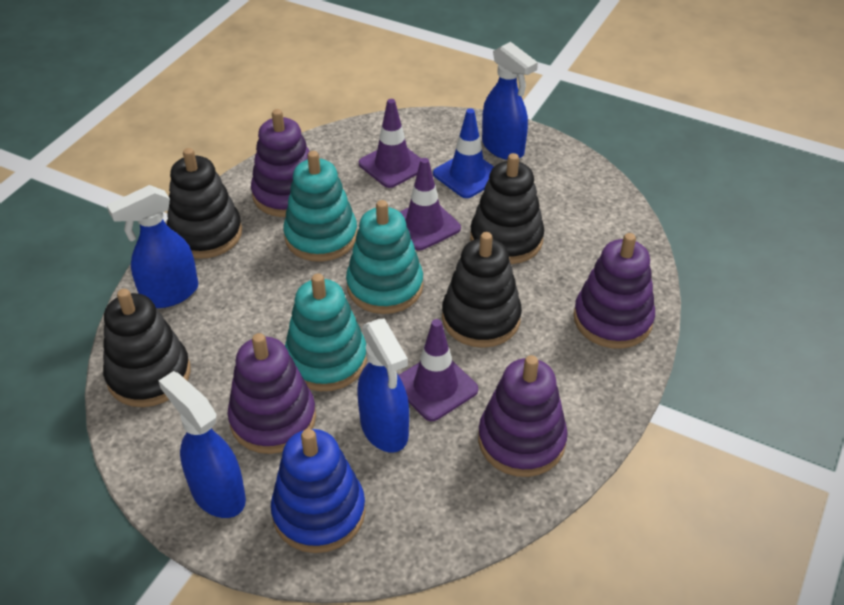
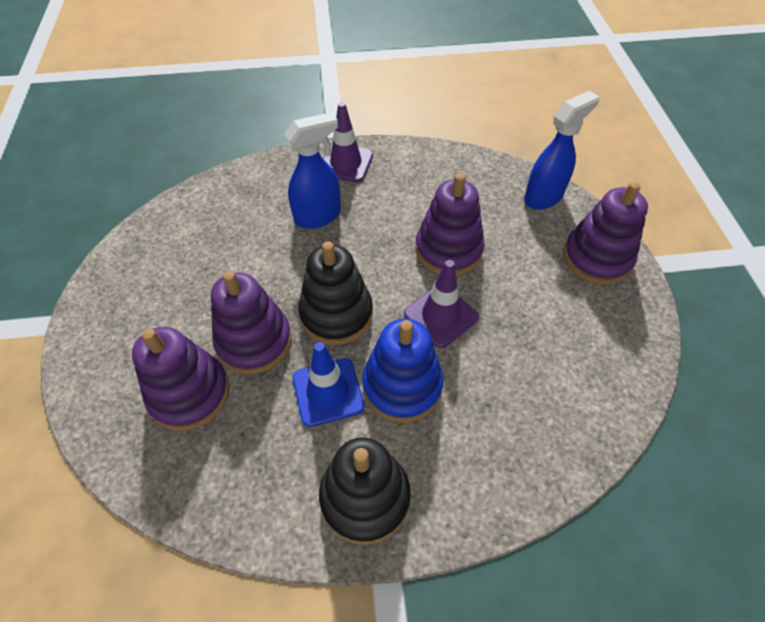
black stacking toy: 4 -> 2
blue spray bottle: 4 -> 2
purple traffic cone: 3 -> 2
turquoise stacking toy: 3 -> 0

